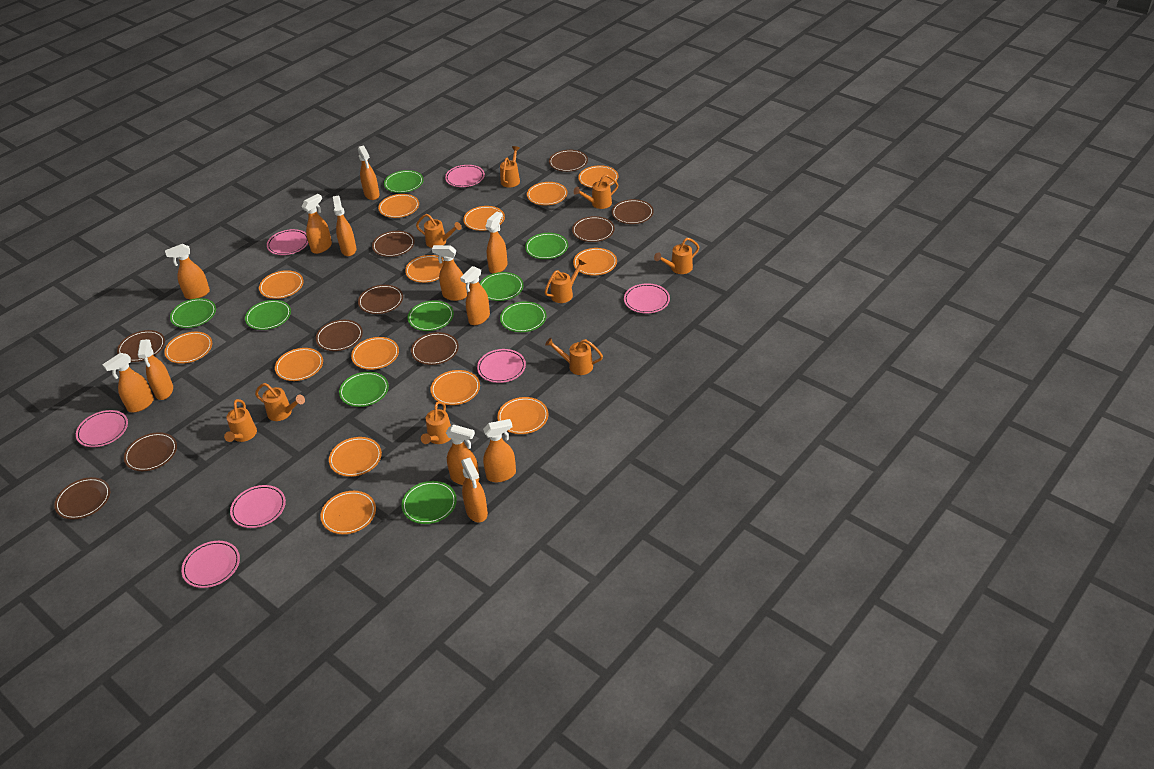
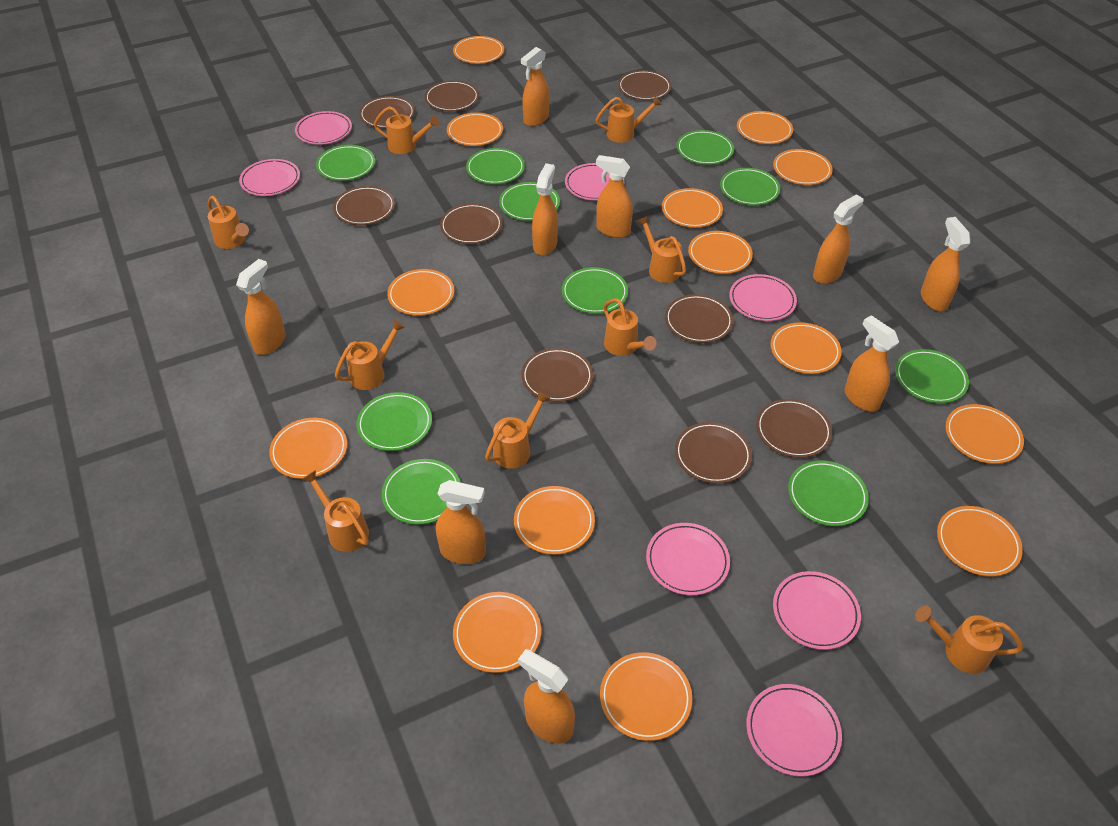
brown plate: 10 -> 9
green plate: 9 -> 10
orange spray bottle: 12 -> 9

